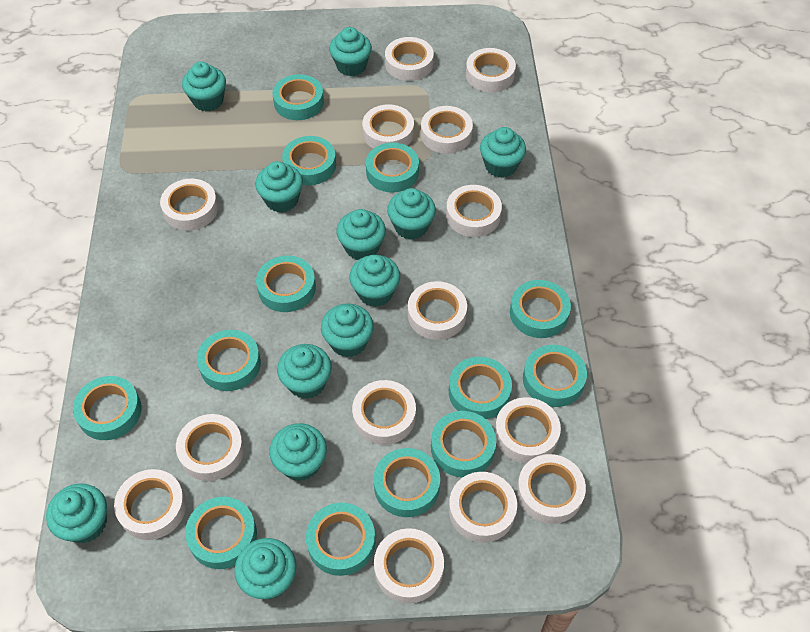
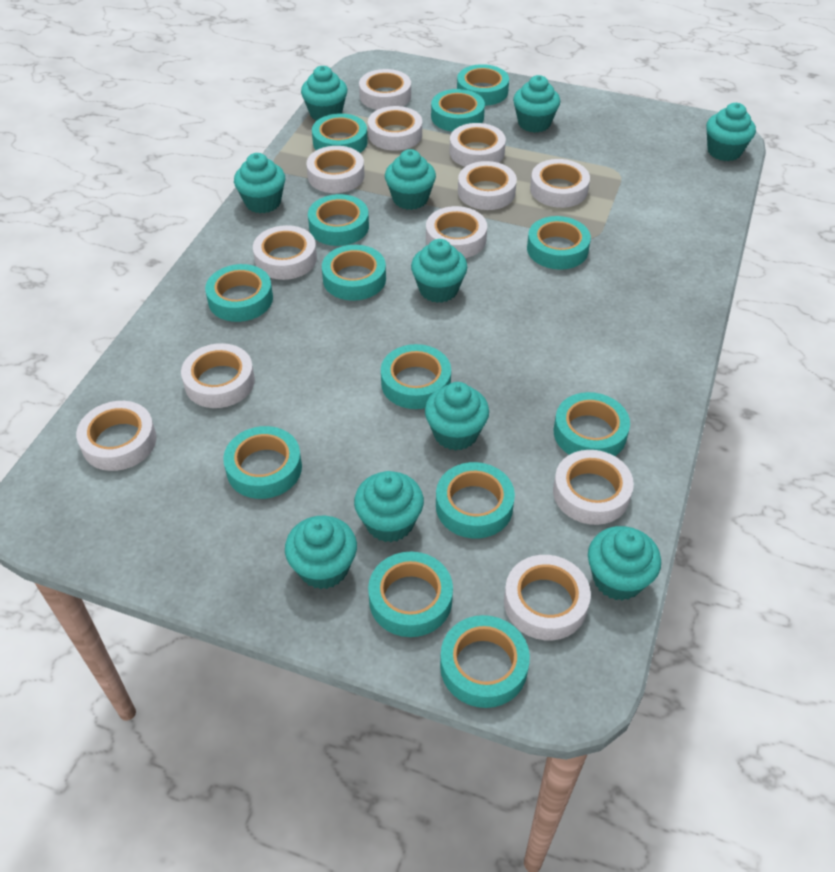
turquoise cupcake: 12 -> 10
white tape: 14 -> 12

